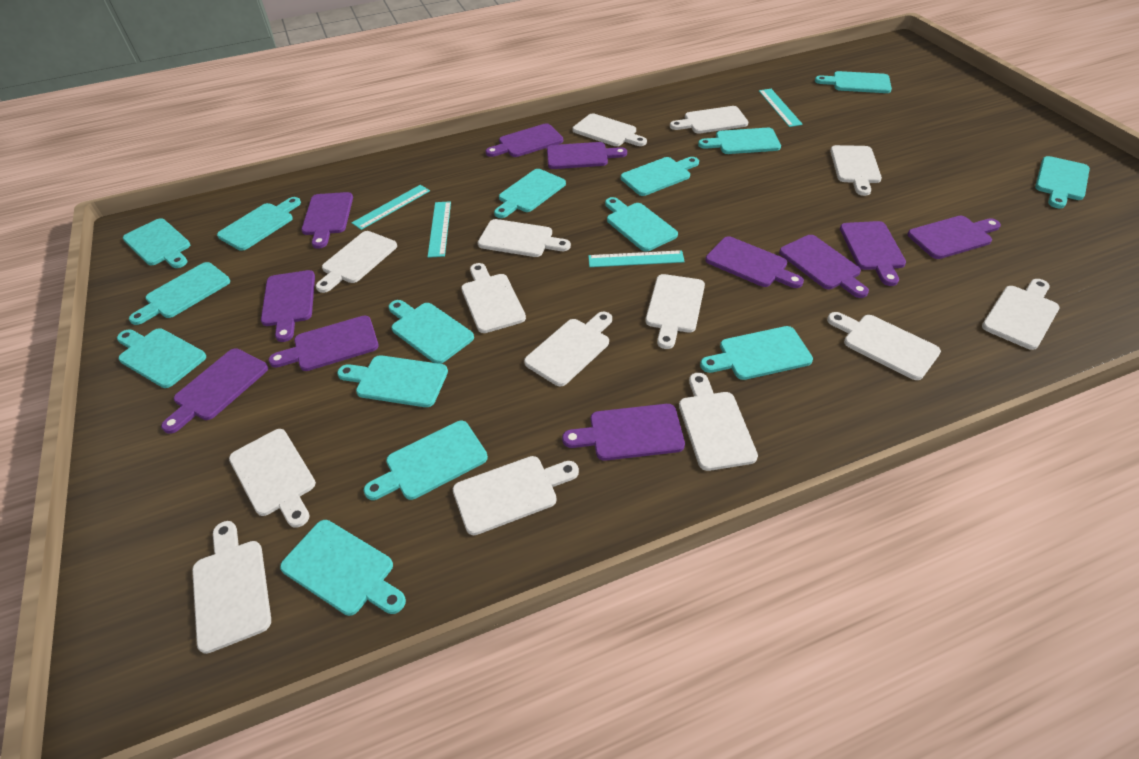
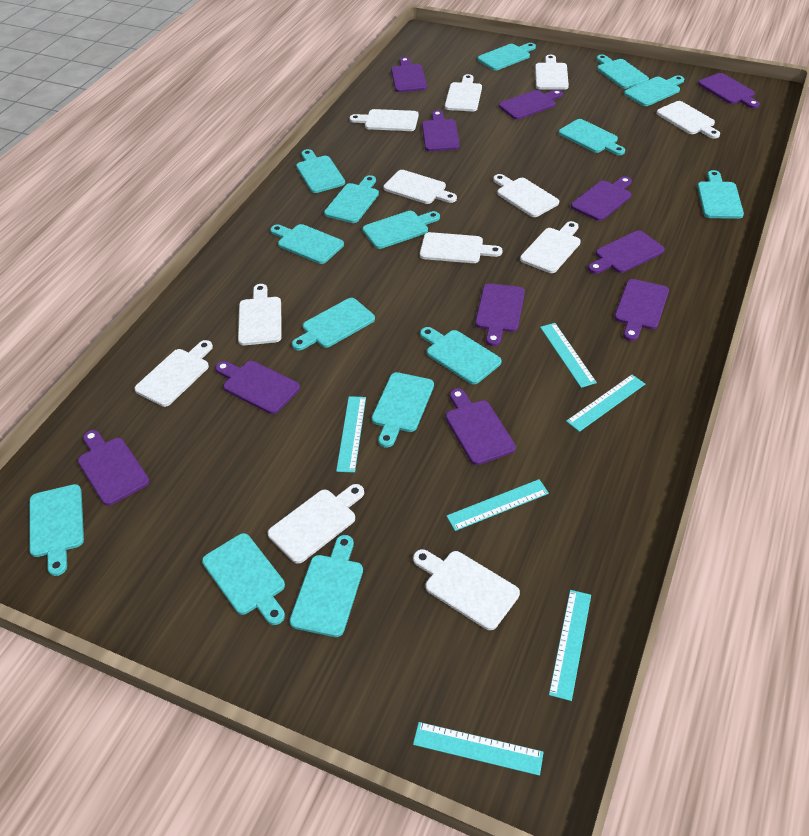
turquoise ruler: 4 -> 6
white cutting board: 14 -> 12

